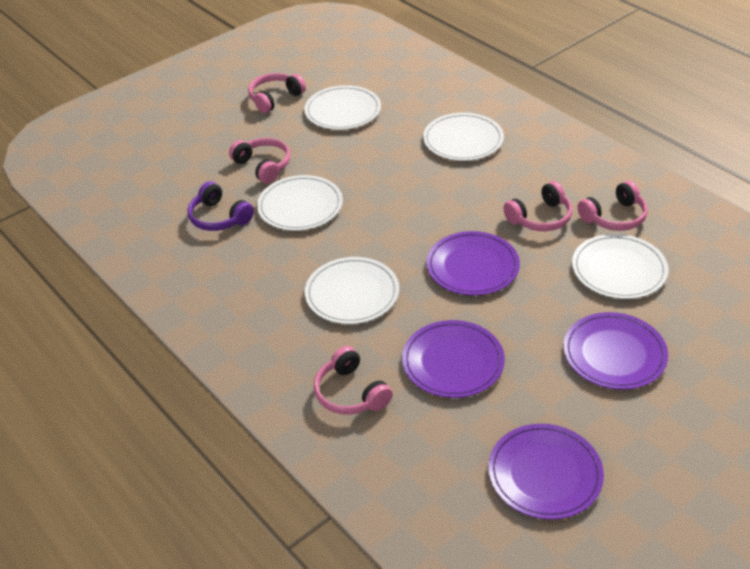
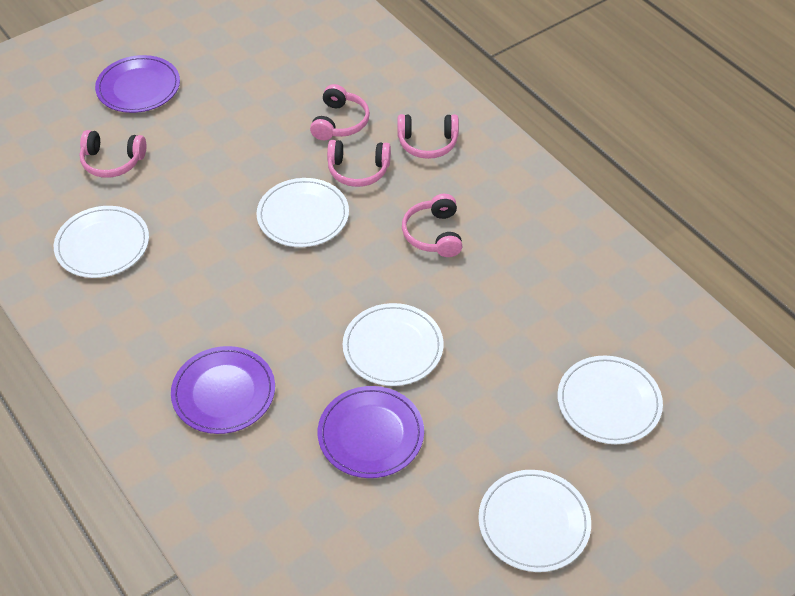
purple headphones: 1 -> 0
purple plate: 4 -> 3

